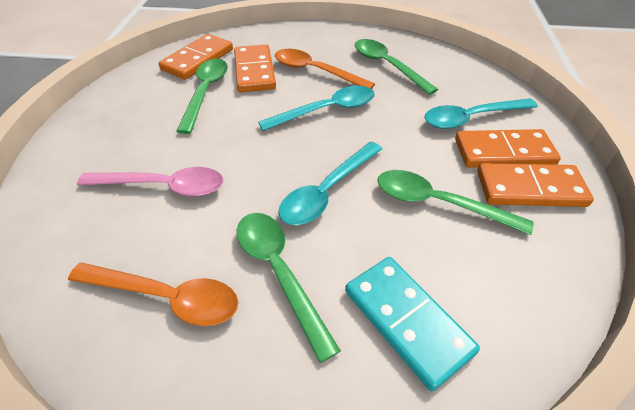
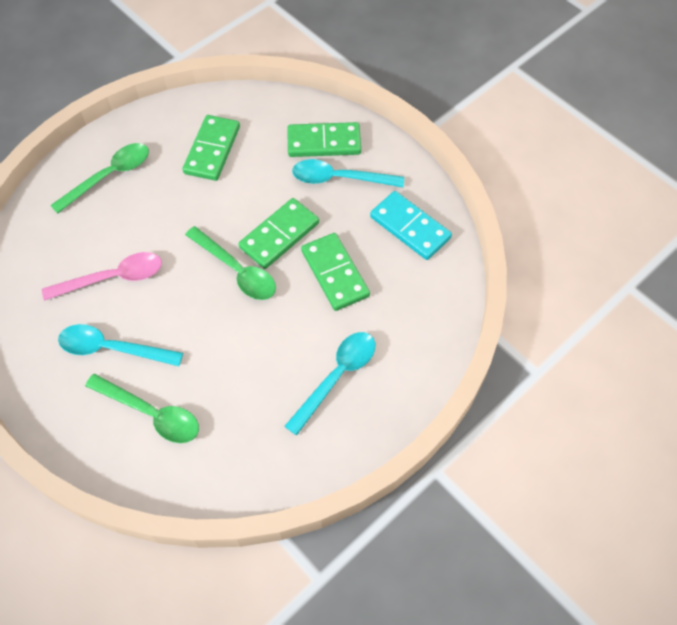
green domino: 0 -> 4
green spoon: 4 -> 3
orange domino: 4 -> 0
orange spoon: 2 -> 0

